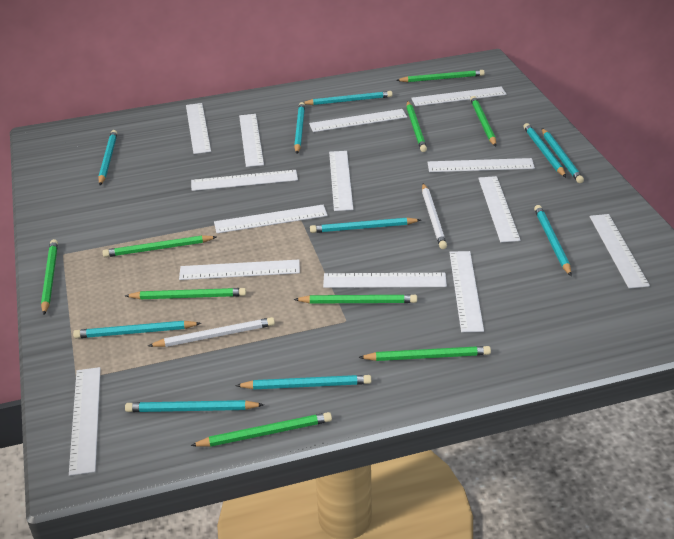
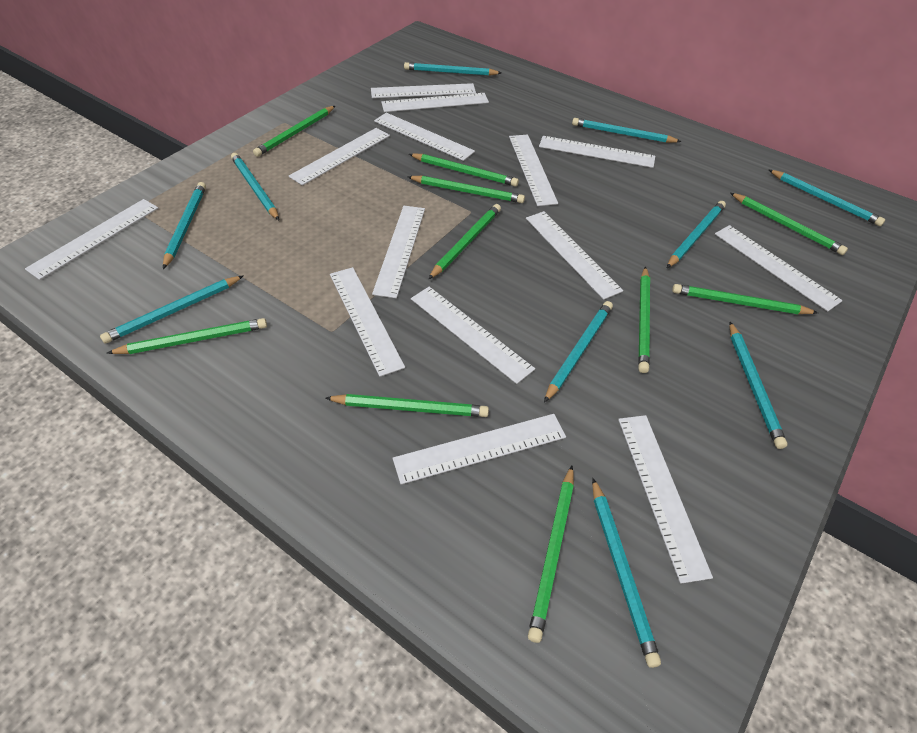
green pencil: 9 -> 10
white pencil: 2 -> 0

